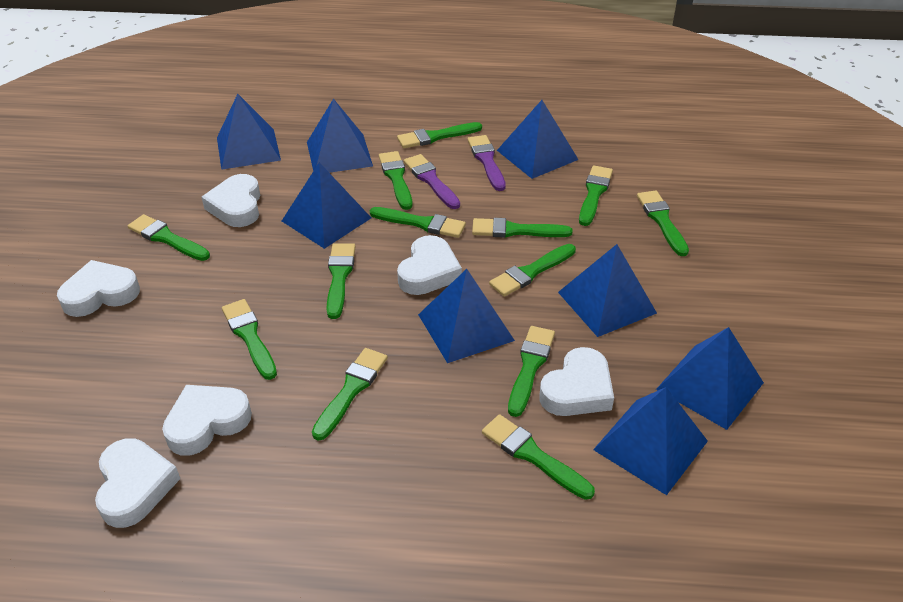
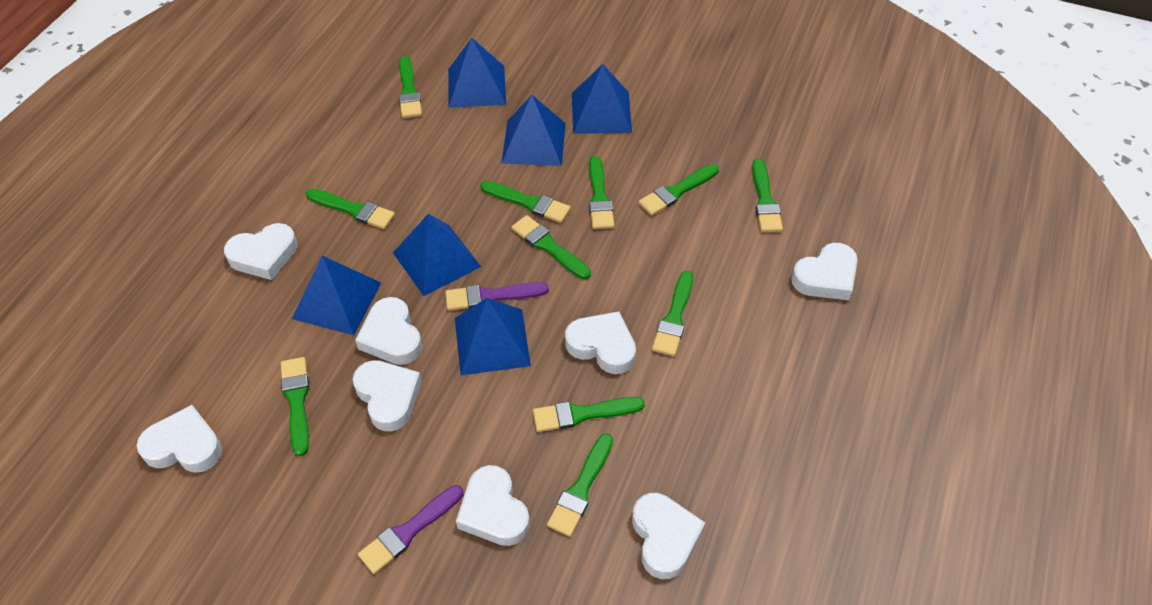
blue pyramid: 8 -> 6
green brush: 13 -> 11
white heart: 6 -> 8

